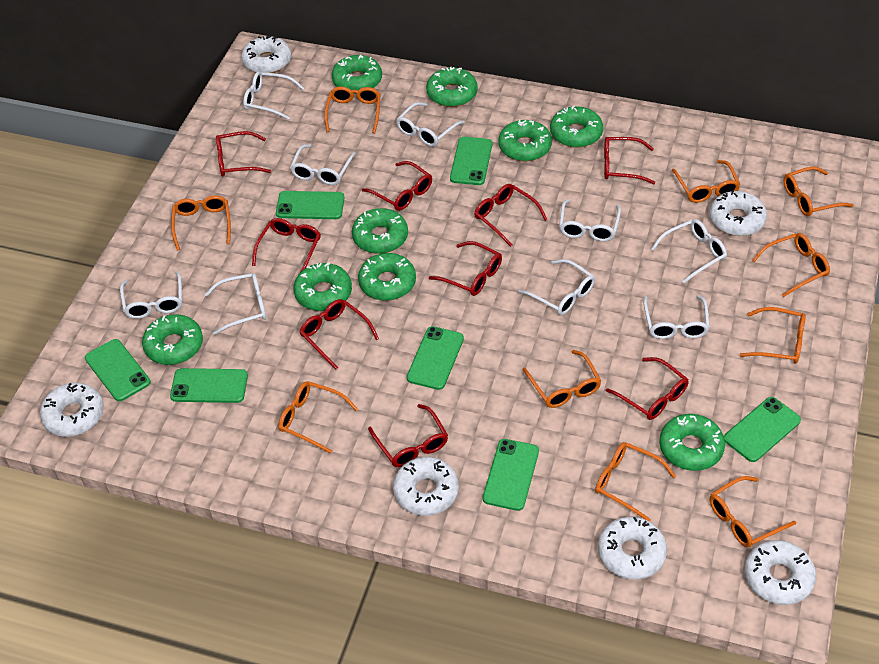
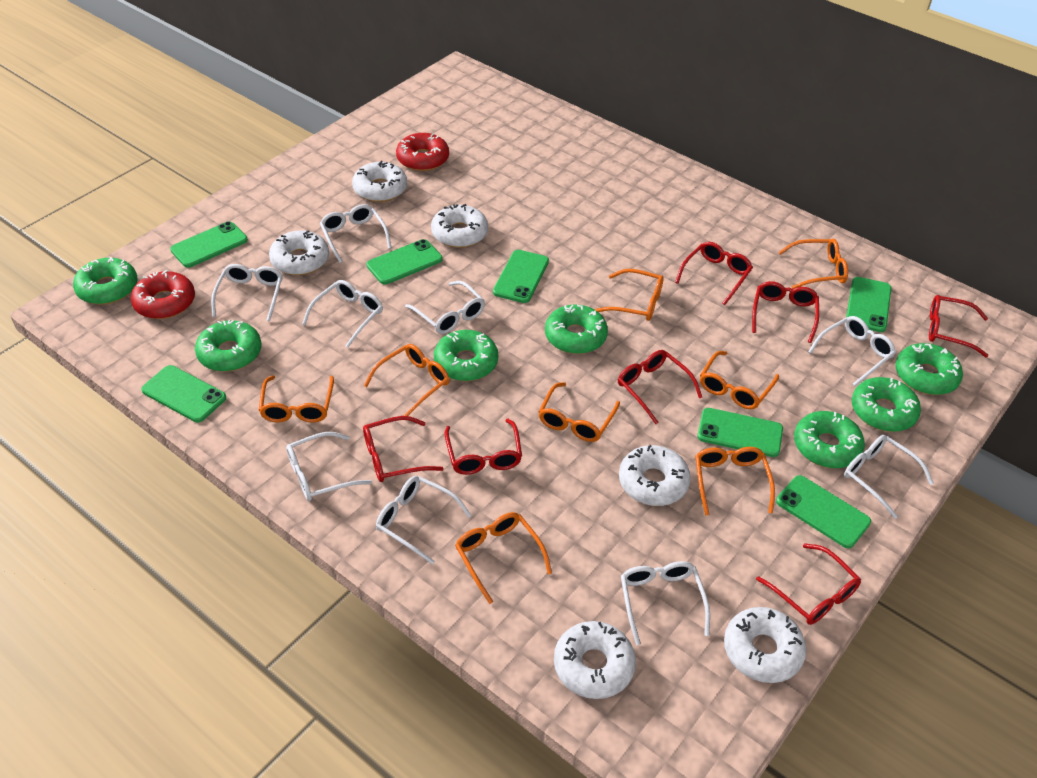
green donut: 9 -> 7
orange glasses: 10 -> 8
red donut: 0 -> 2
red glasses: 9 -> 7

